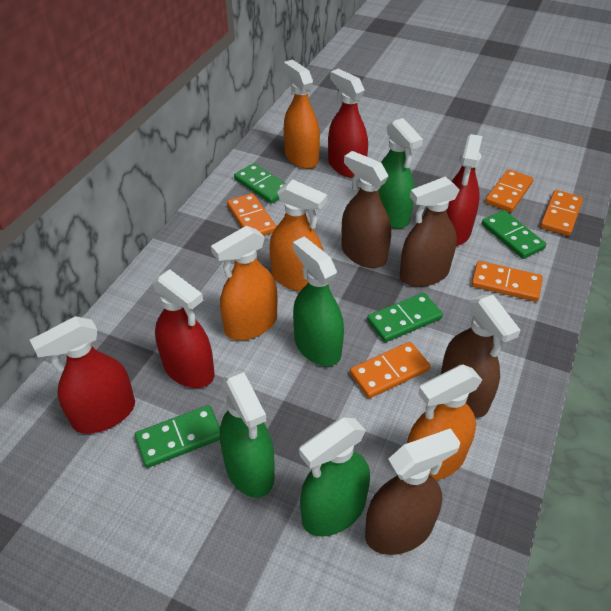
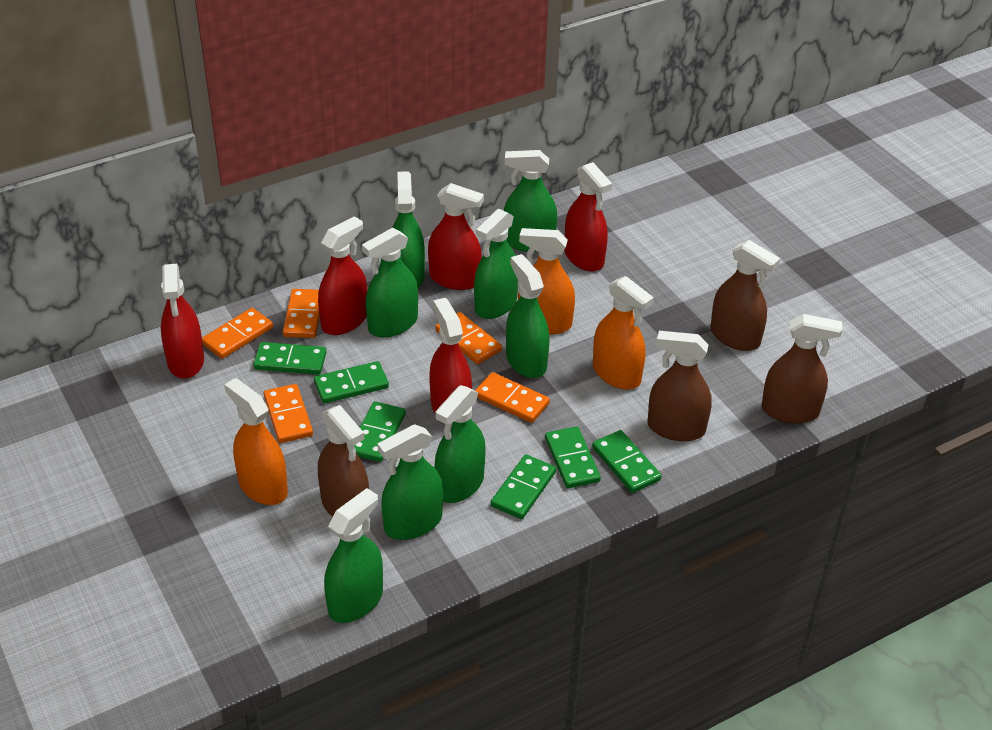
green domino: 4 -> 6
green spray bottle: 4 -> 8
orange spray bottle: 4 -> 3
red spray bottle: 4 -> 5

